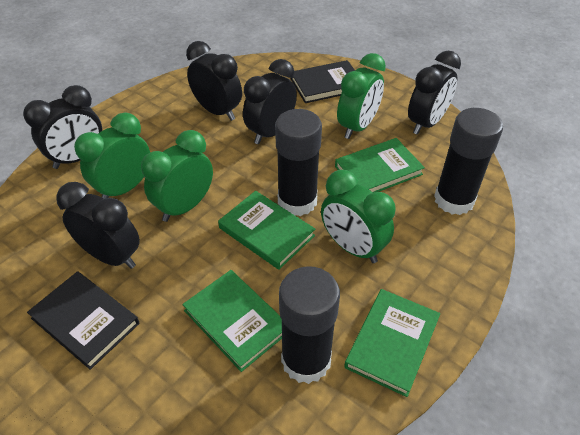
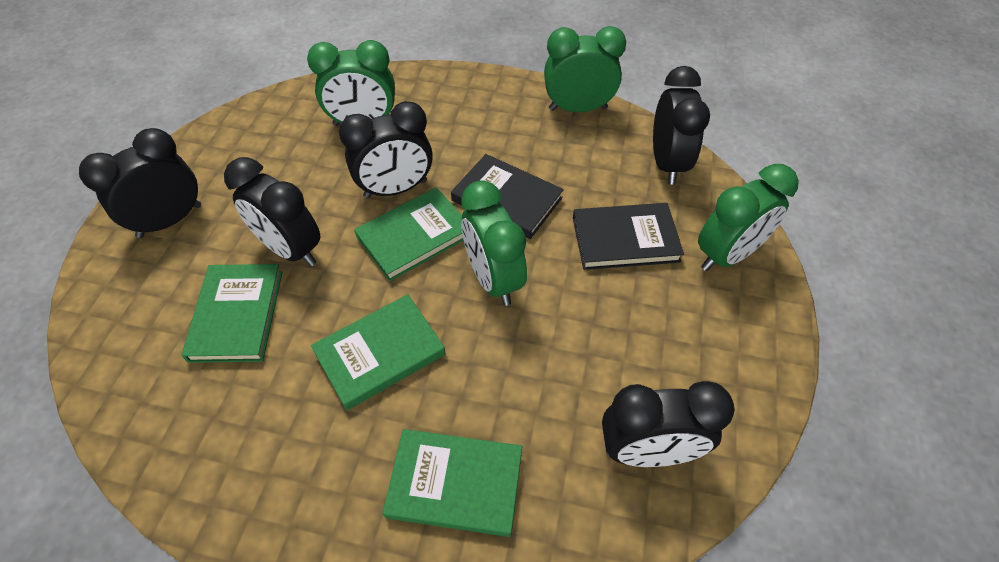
black glue stick: 3 -> 0

